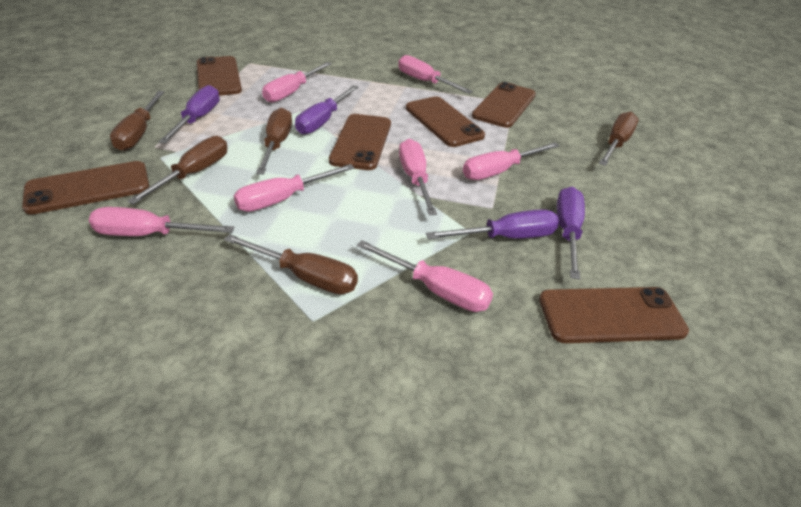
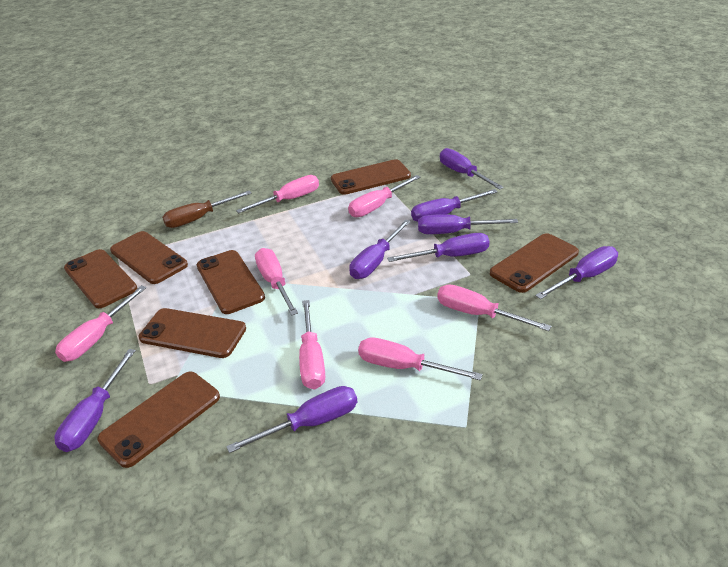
brown phone: 6 -> 7
brown screwdriver: 5 -> 1
purple screwdriver: 4 -> 8

